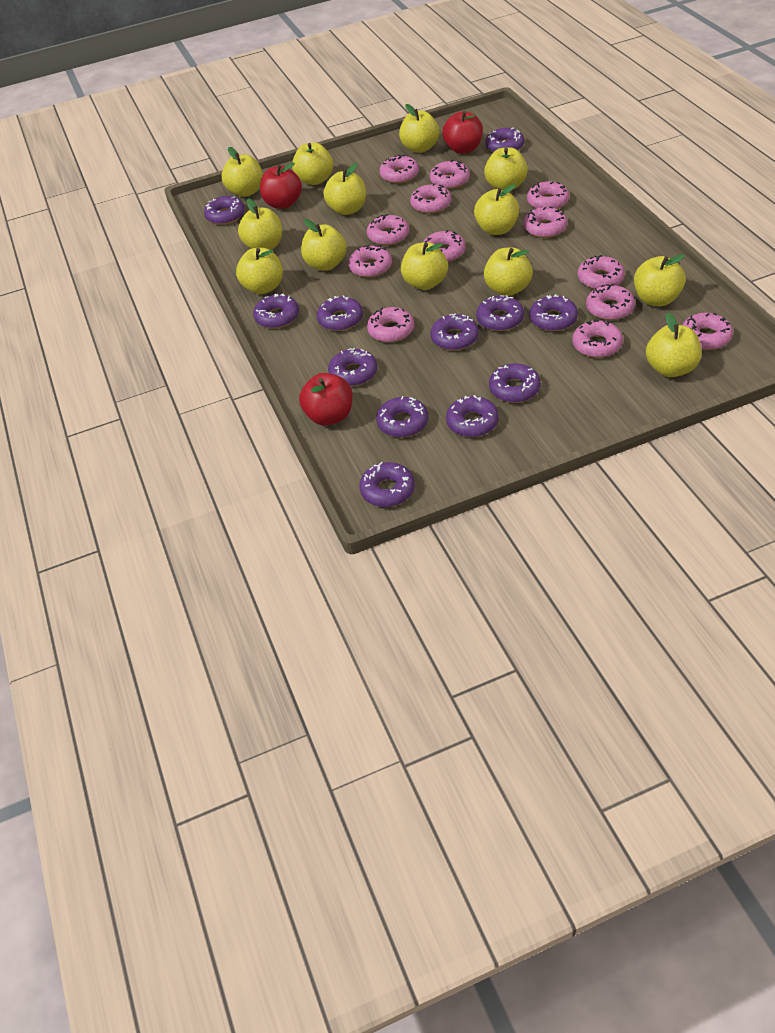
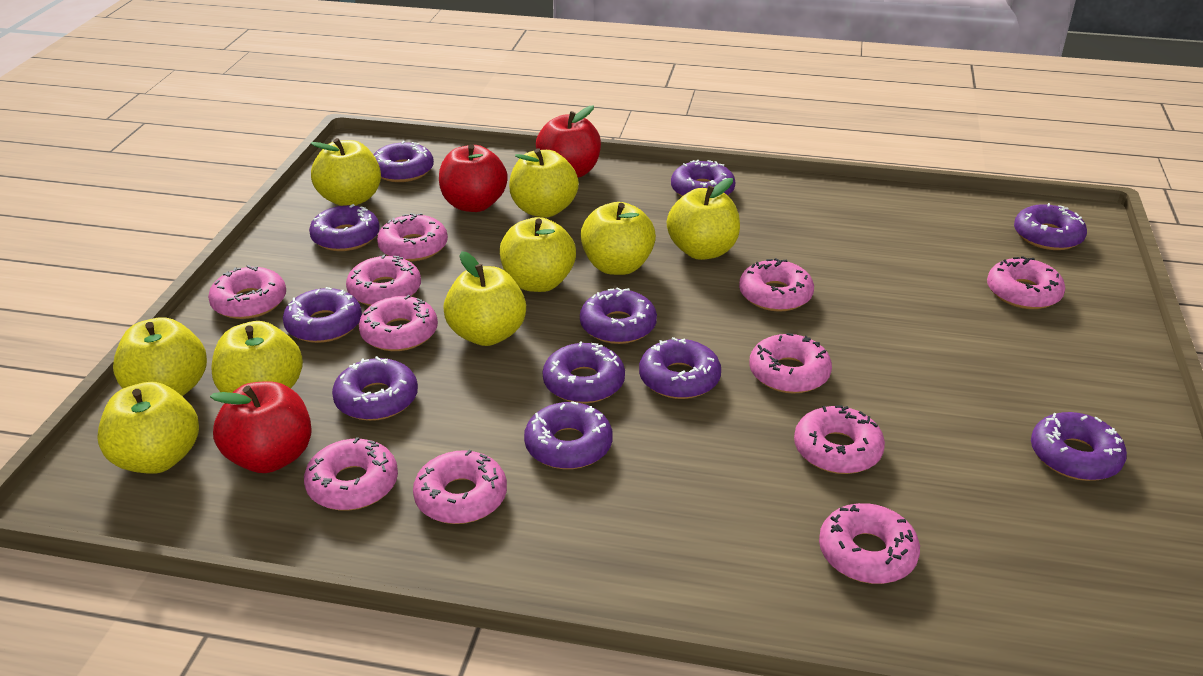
pink donut: 13 -> 11
purple donut: 12 -> 11
yellow apple: 13 -> 9

